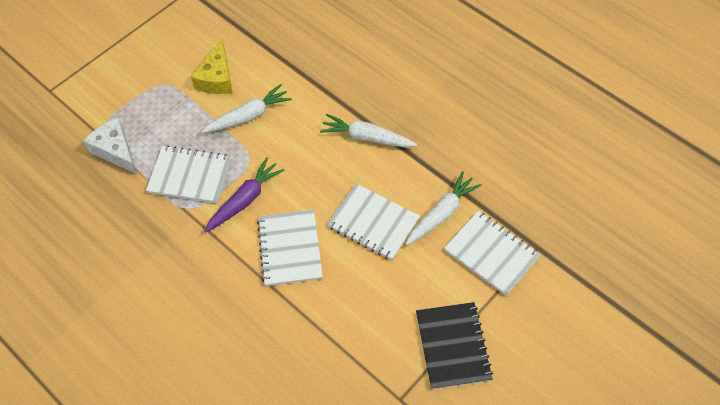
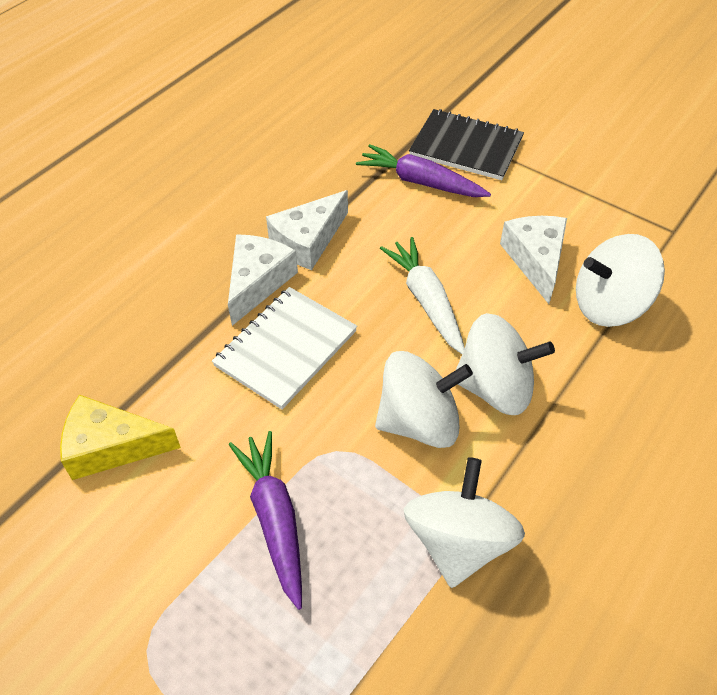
purple carrot: 1 -> 2
white carrot: 3 -> 1
white cheese: 1 -> 3
white notebook: 4 -> 1
white spinning top: 0 -> 4

